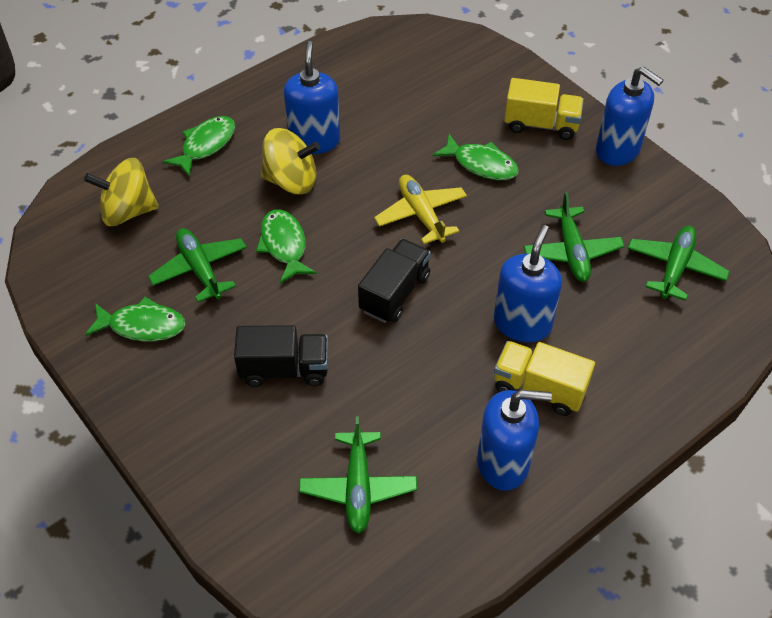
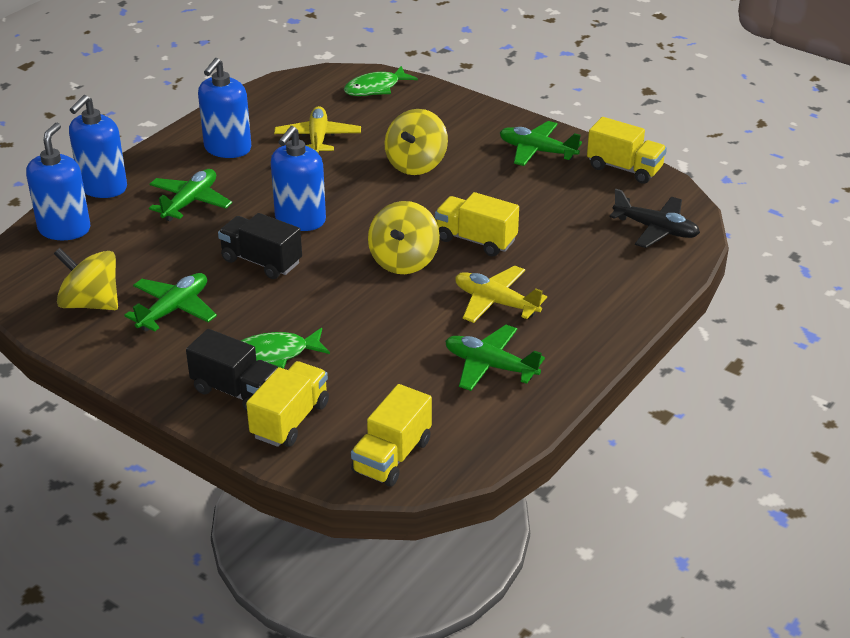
black plane: 0 -> 1
green fish: 4 -> 2
yellow plane: 1 -> 2
yellow spinning top: 2 -> 3
yellow truck: 2 -> 4

